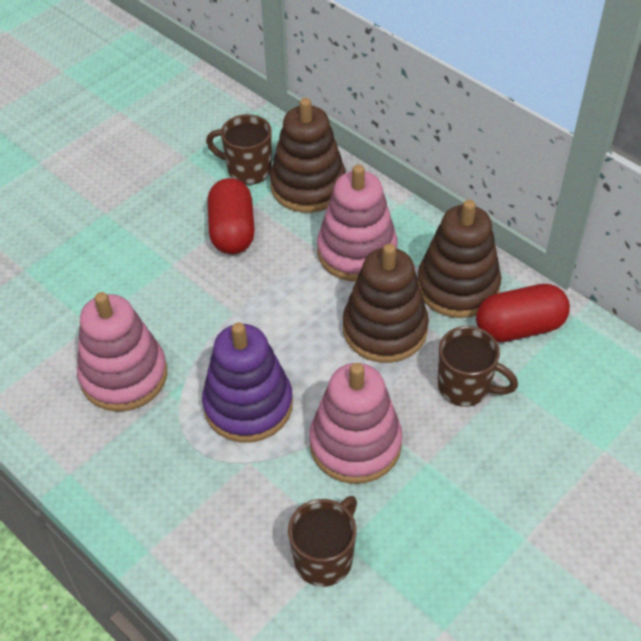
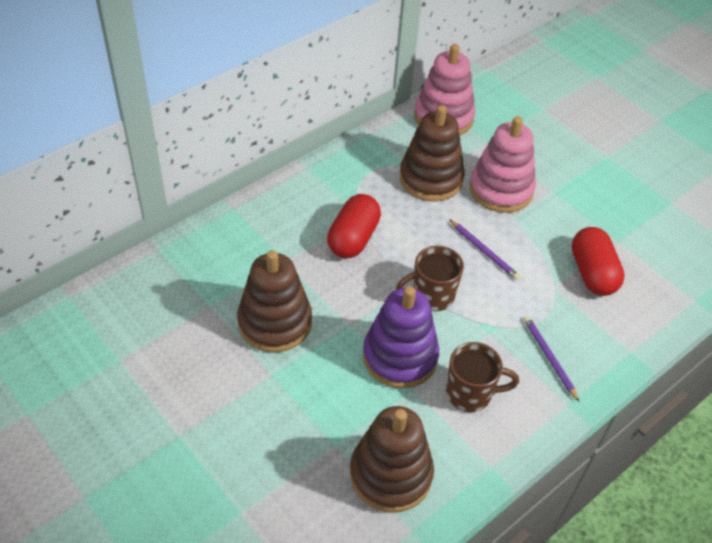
brown mug: 3 -> 2
pink stacking toy: 3 -> 2
purple pencil: 0 -> 2

